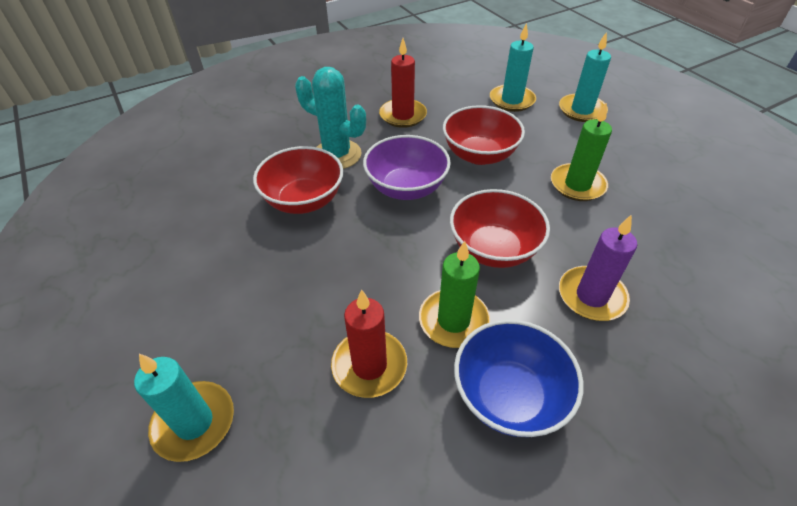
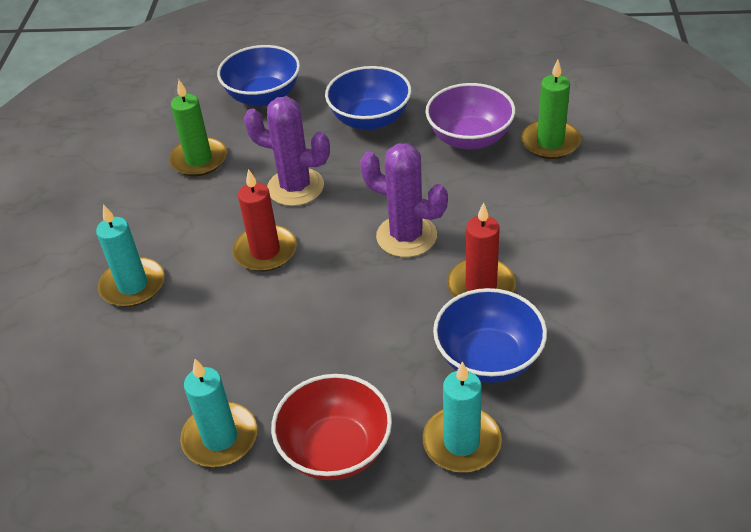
blue bowl: 1 -> 3
purple cactus: 0 -> 2
purple candle: 1 -> 0
red bowl: 3 -> 1
turquoise cactus: 1 -> 0

